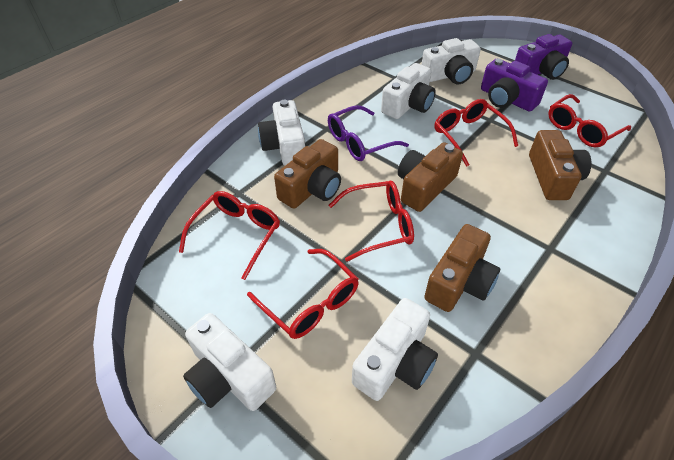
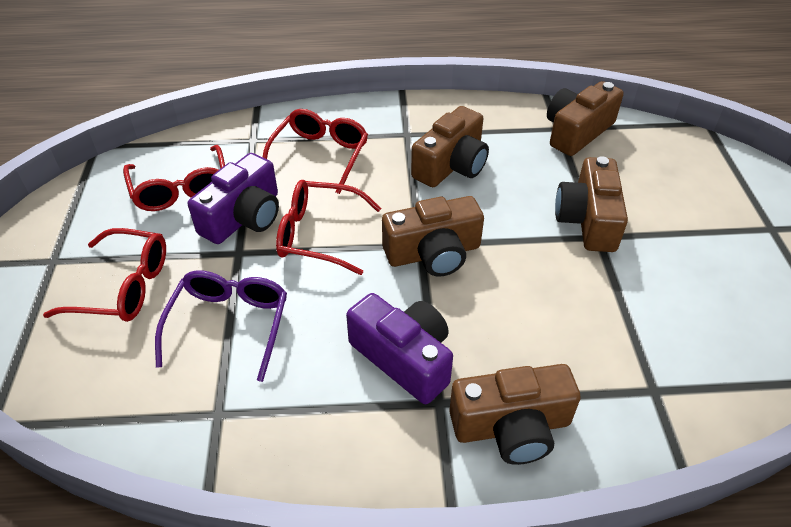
brown camera: 4 -> 5
red glasses: 5 -> 4
white camera: 5 -> 0

